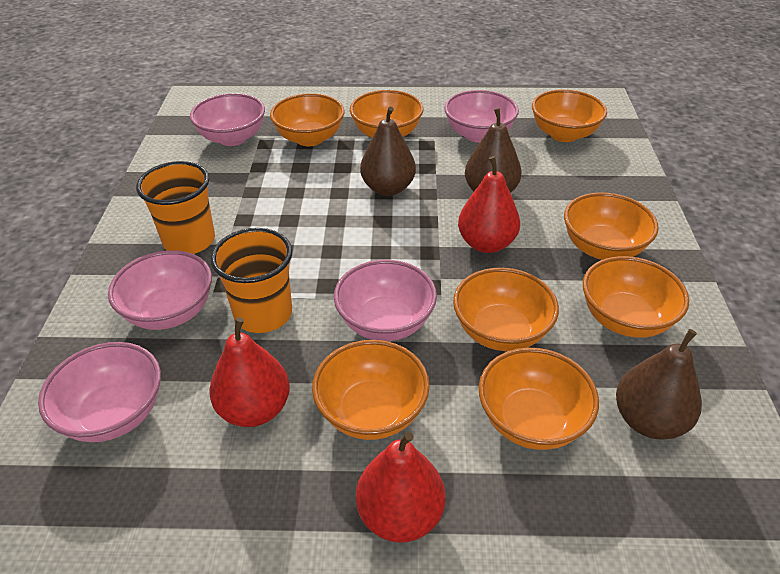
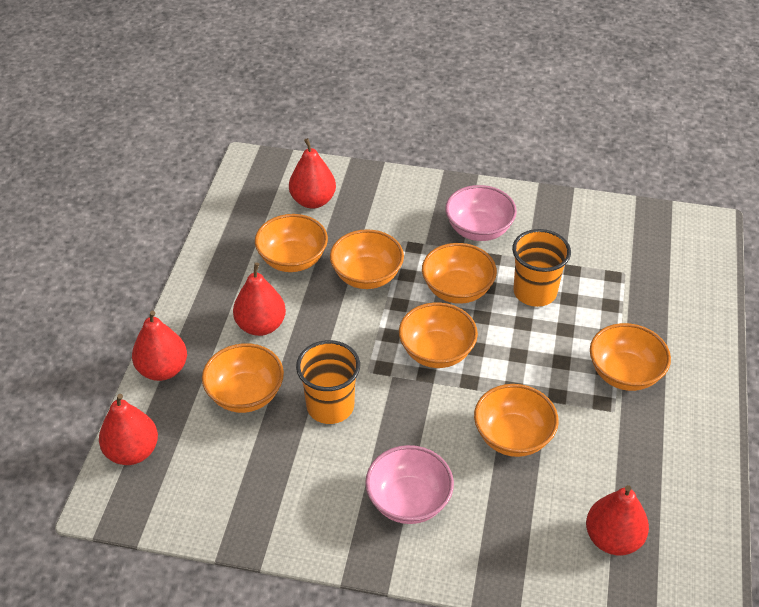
brown pear: 3 -> 0
orange bowl: 8 -> 7
pink bowl: 5 -> 2
red pear: 3 -> 5

